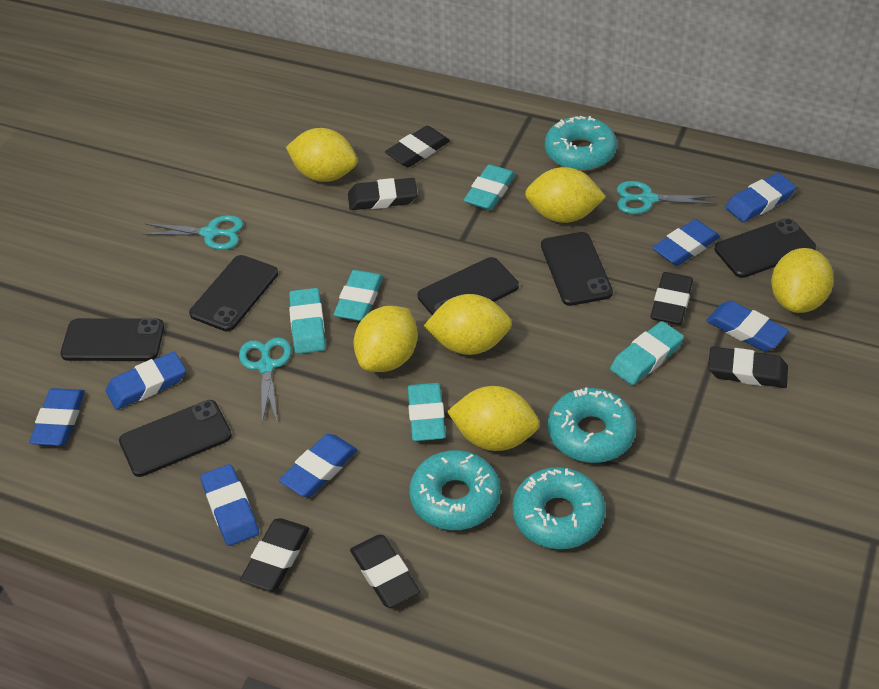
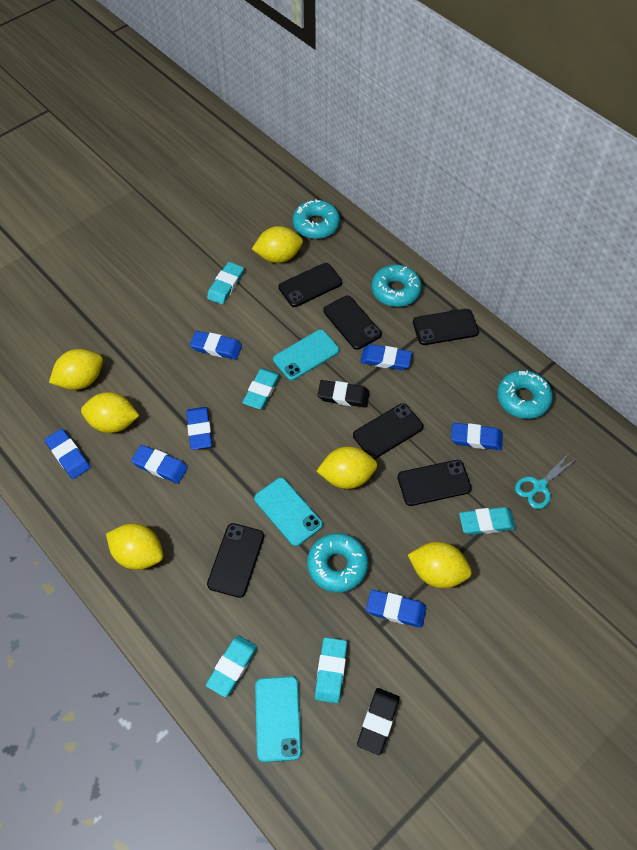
black eraser: 6 -> 2
turquoise phone: 0 -> 3
turquoise scissors: 3 -> 1

